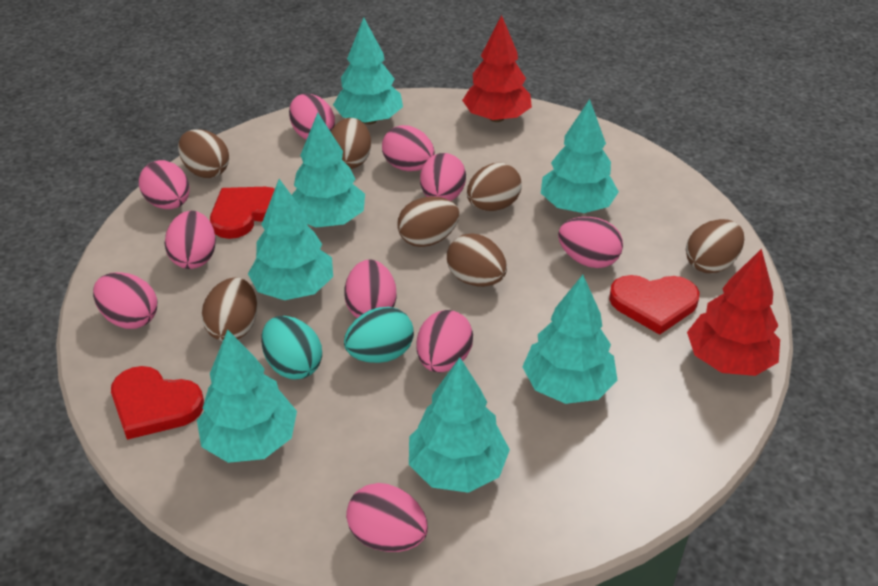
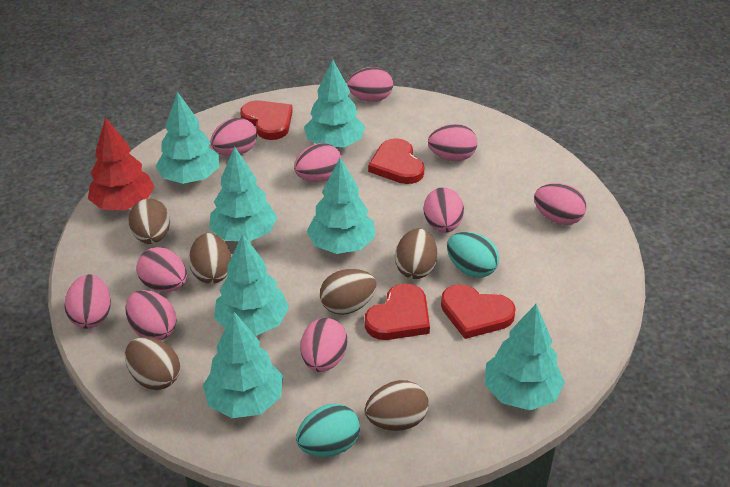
brown egg: 7 -> 6
red heart: 3 -> 4
red tree: 2 -> 1

